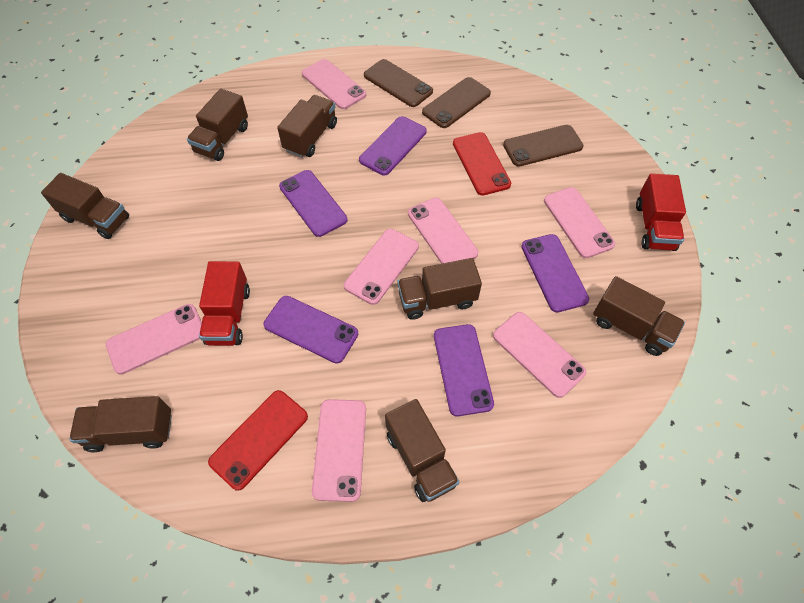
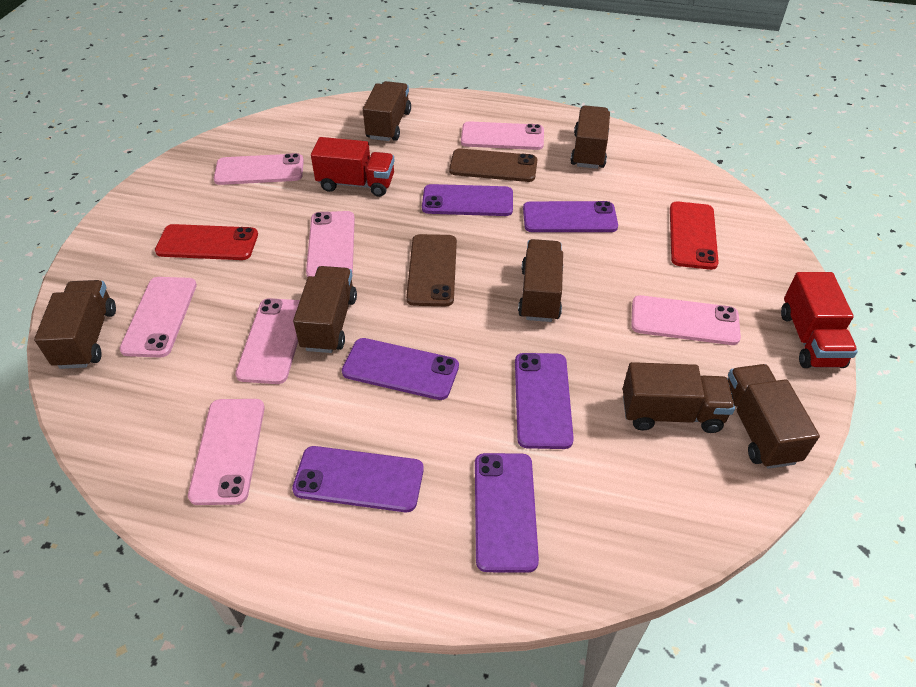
brown phone: 3 -> 2
purple phone: 5 -> 6

